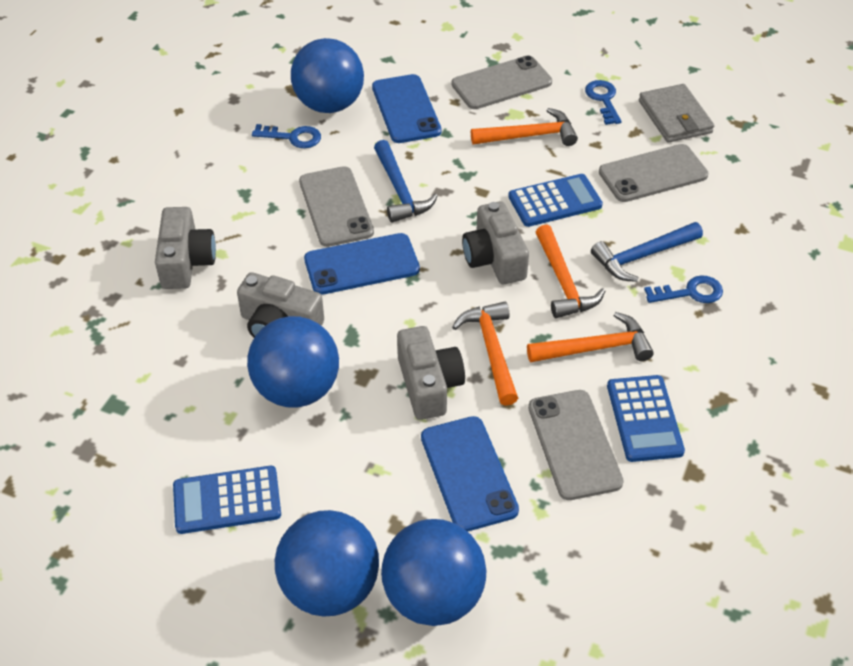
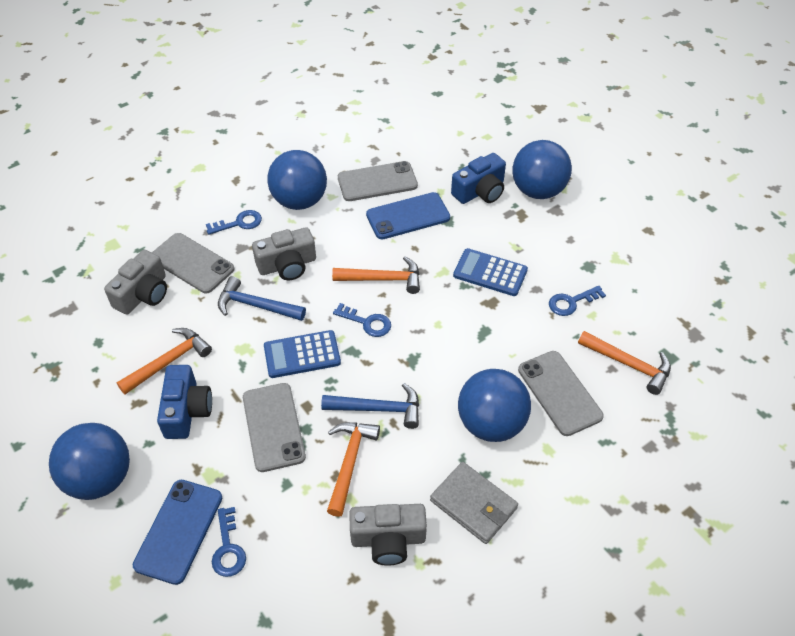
blue calculator: 3 -> 2
blue camera: 0 -> 2
blue key: 3 -> 4
blue phone: 3 -> 2
grey camera: 4 -> 3

